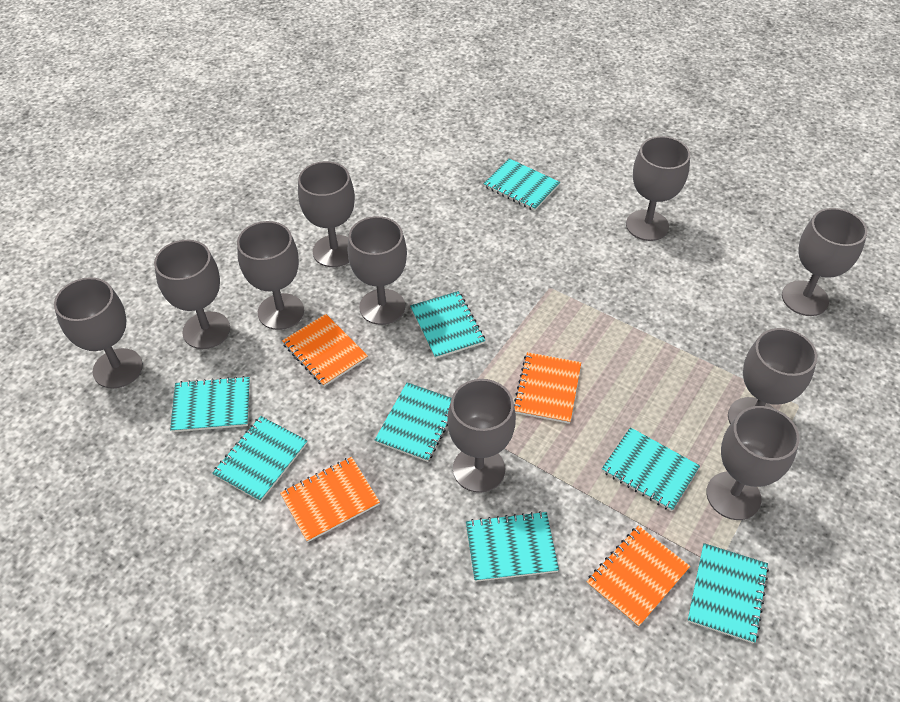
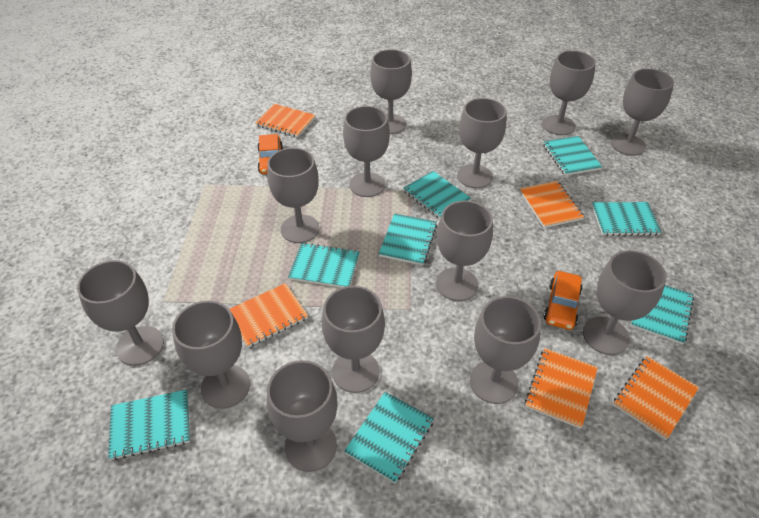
grey goblet: 10 -> 13
orange car: 0 -> 2
orange notebook: 4 -> 5

